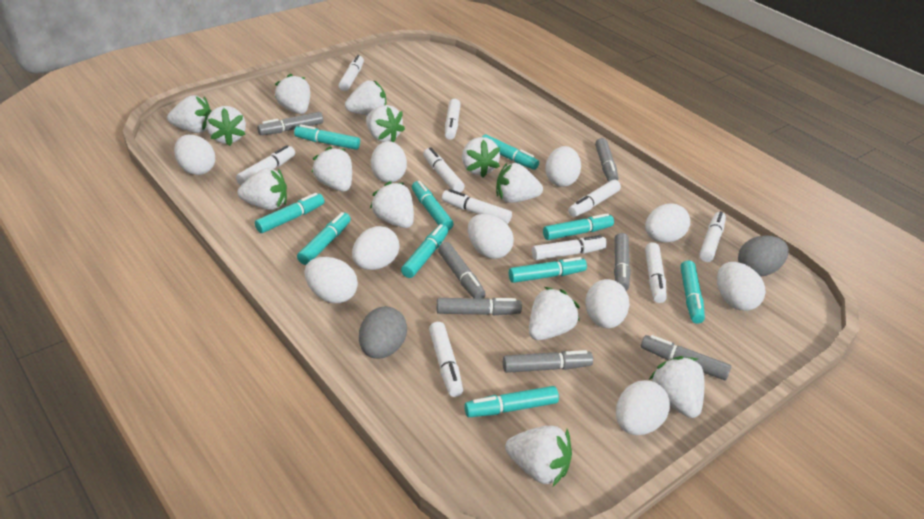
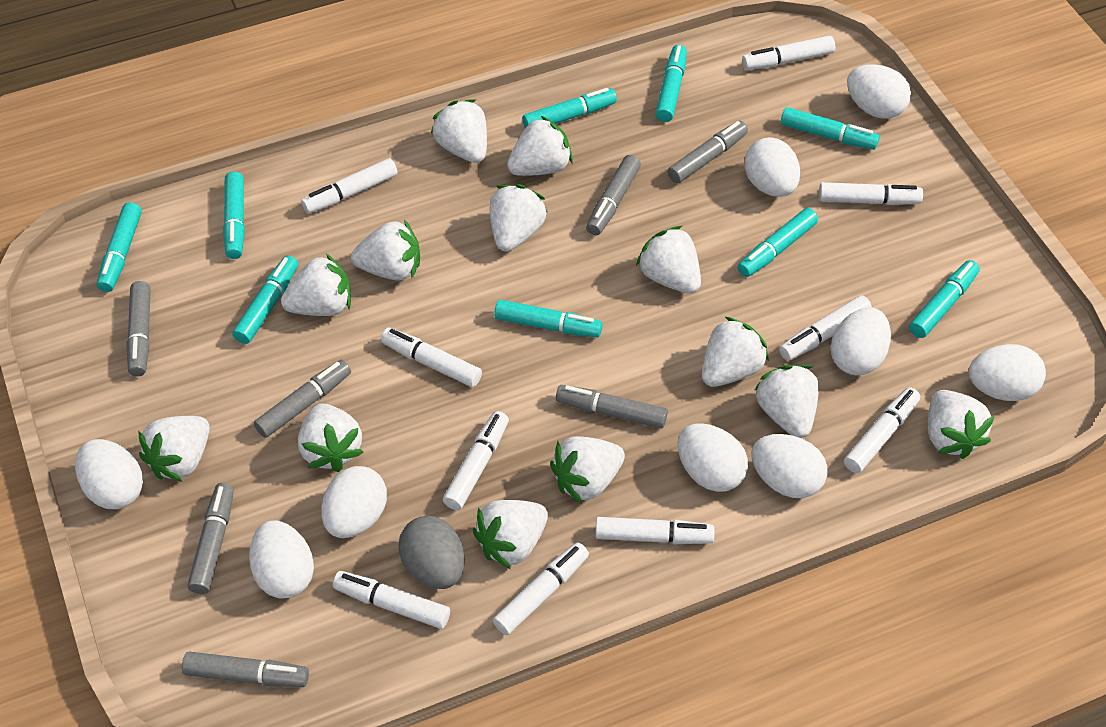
grey egg: 2 -> 1
turquoise marker: 10 -> 9
white egg: 10 -> 9

